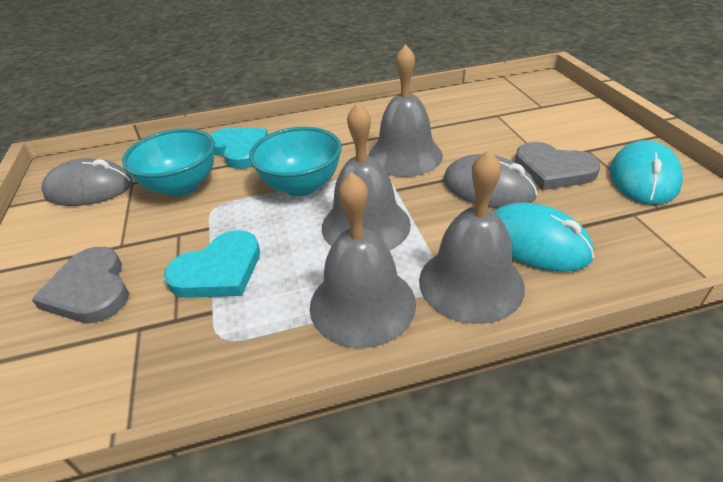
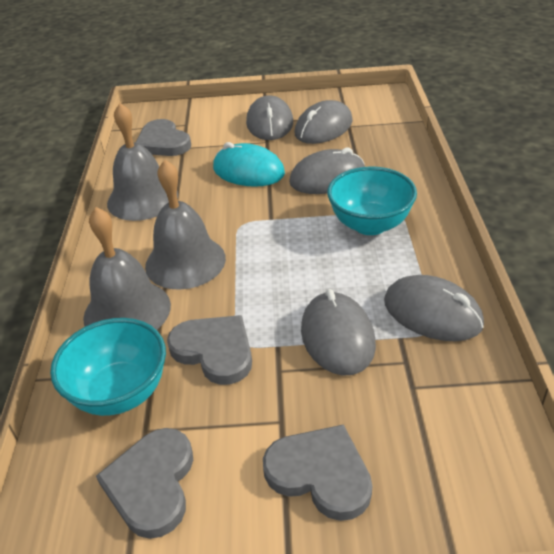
grey bell: 4 -> 3
grey heart: 2 -> 4
grey mouse: 2 -> 5
turquoise heart: 2 -> 0
turquoise mouse: 2 -> 1

